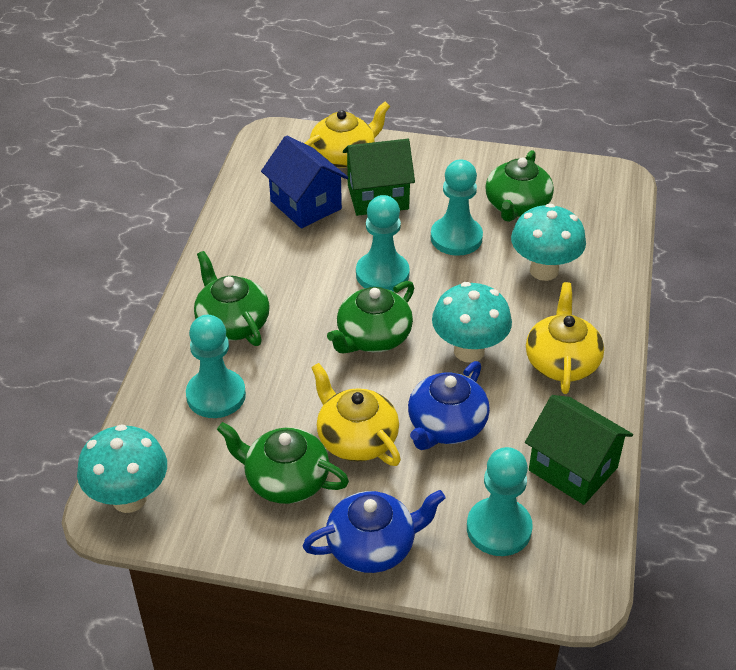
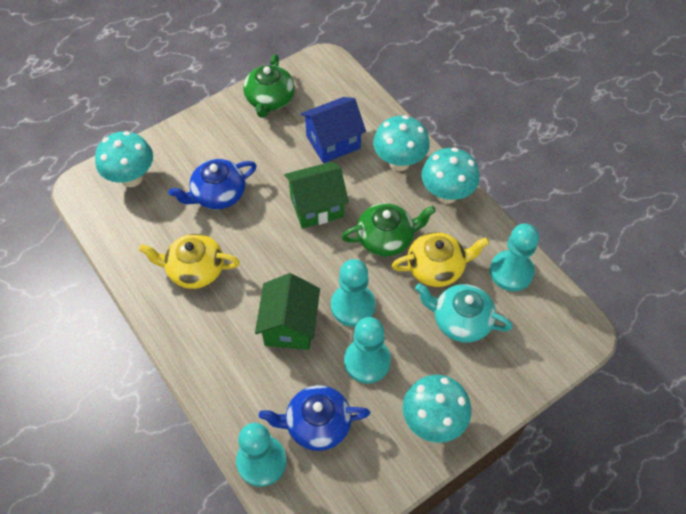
green teapot: 4 -> 2
turquoise mushroom: 3 -> 4
turquoise teapot: 0 -> 1
yellow teapot: 3 -> 2

